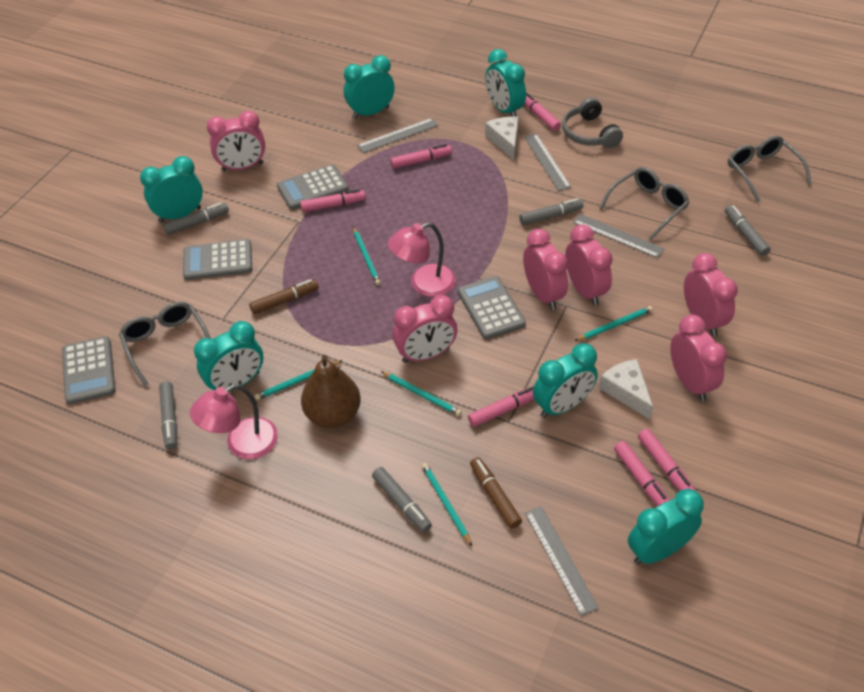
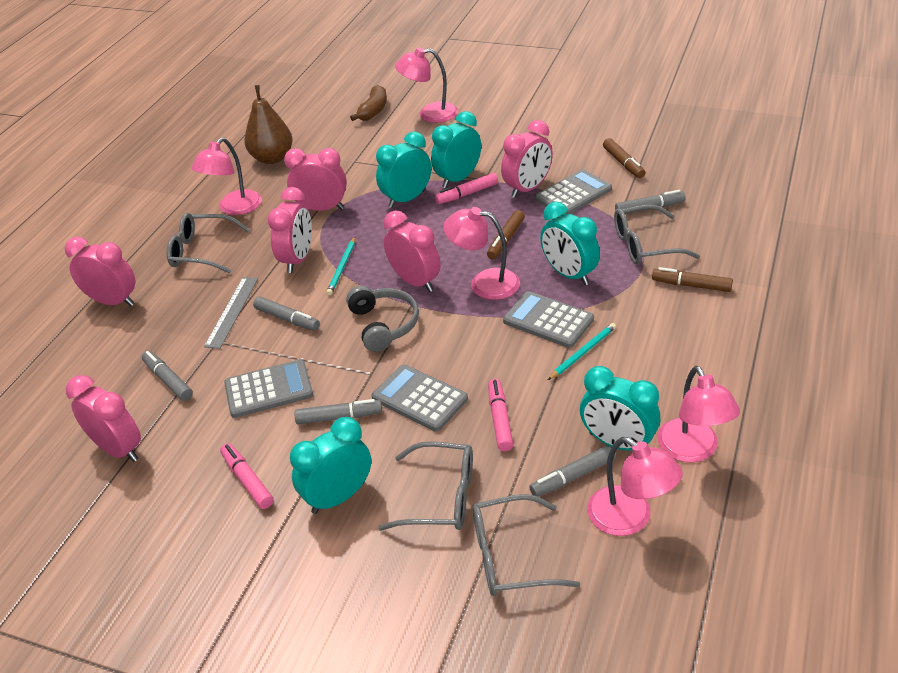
brown banana: 0 -> 1
brown marker: 2 -> 3
grey glasses: 3 -> 4
grey ruler: 4 -> 1
pink lamp: 2 -> 5
pink marker: 6 -> 3
turquoise clock: 6 -> 5
turquoise pencil: 5 -> 2
white cheese: 2 -> 0

